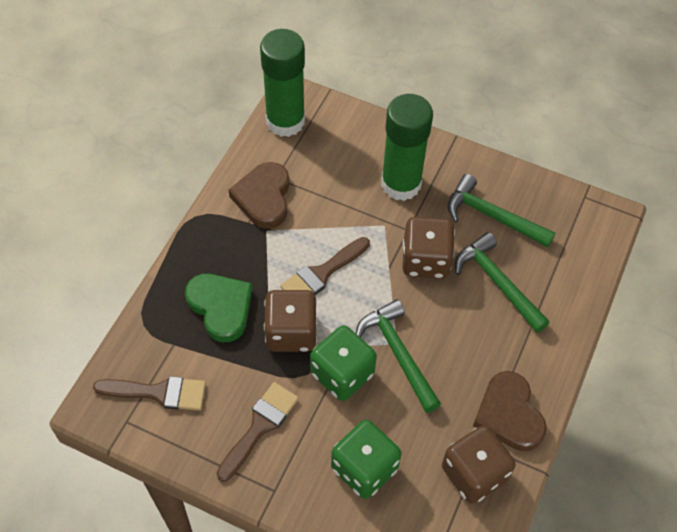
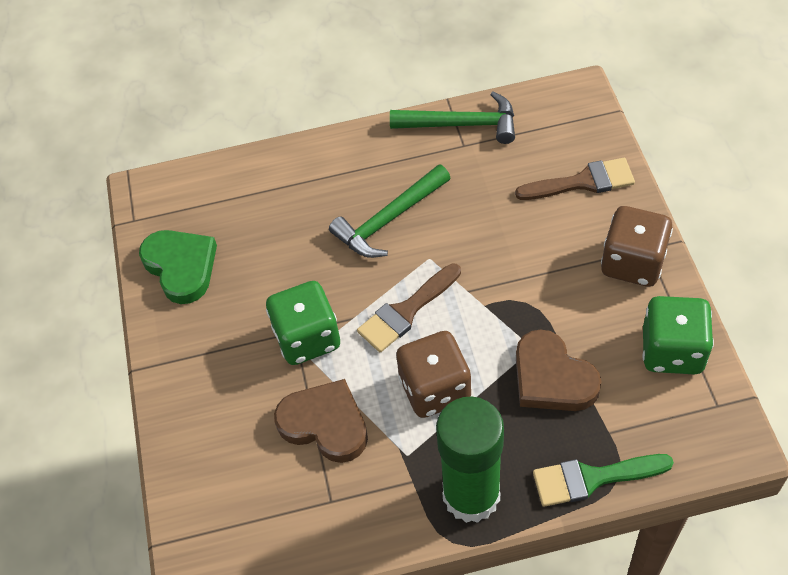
brown brush: 3 -> 2
brown dice: 3 -> 2
green brush: 0 -> 1
green glue stick: 2 -> 1
green hammer: 3 -> 2

